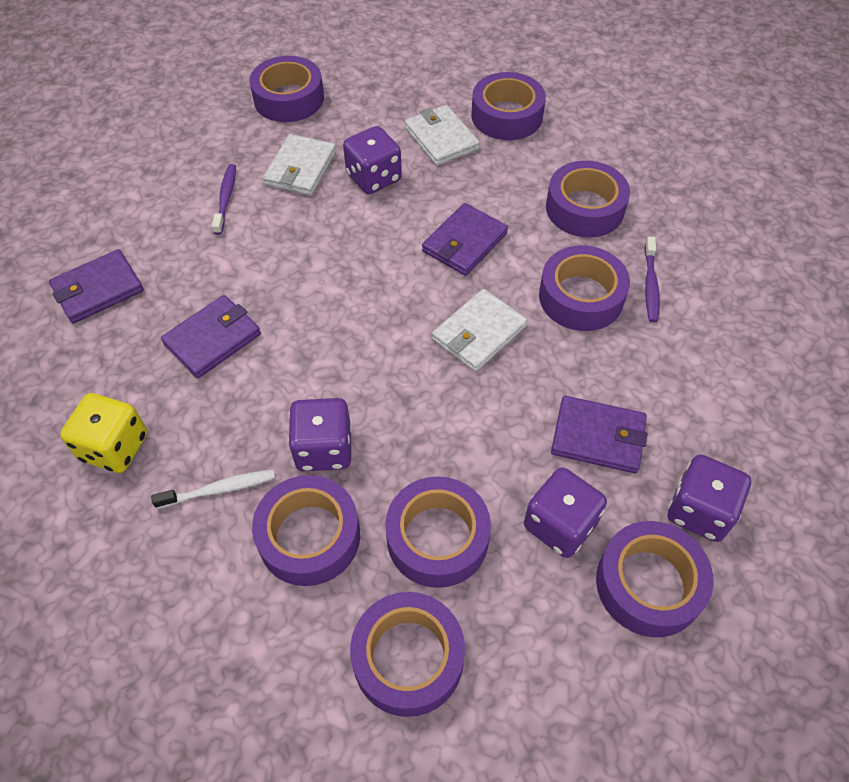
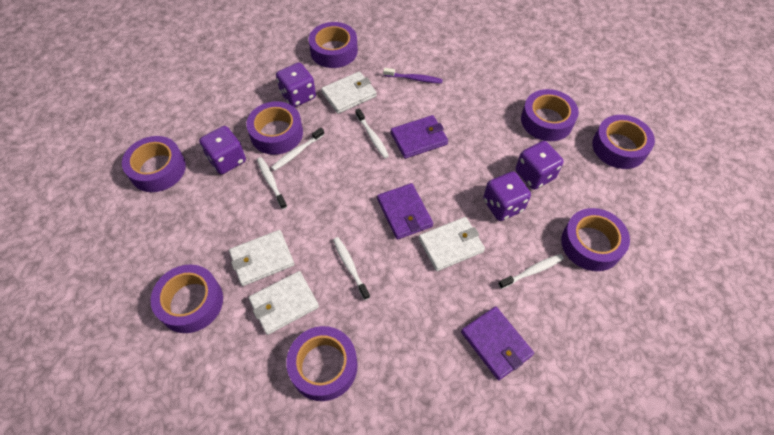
purple toothbrush: 2 -> 1
purple wallet: 4 -> 3
white toothbrush: 1 -> 5
white wallet: 3 -> 4
yellow dice: 1 -> 0

